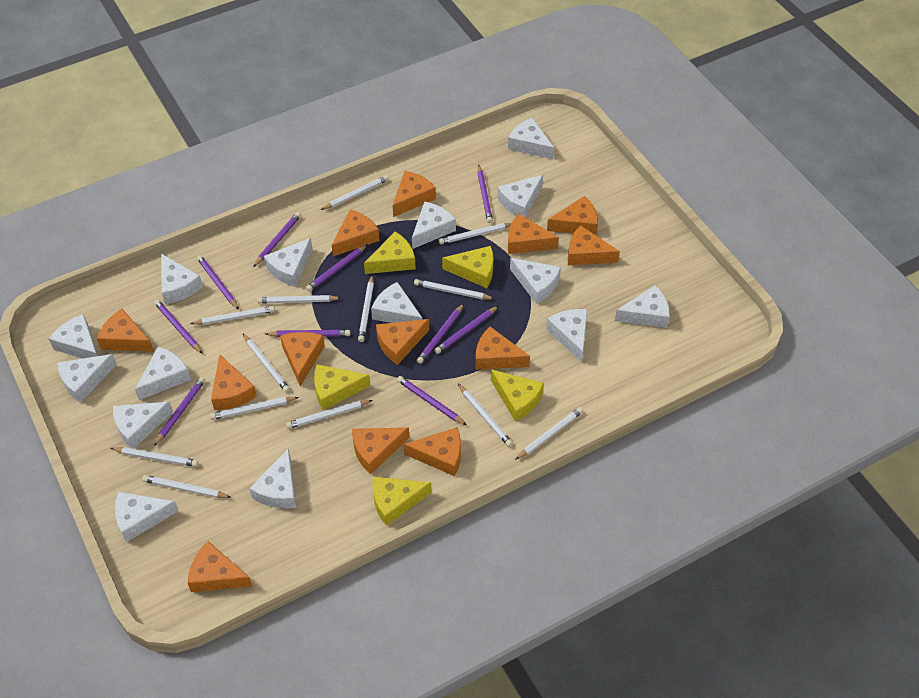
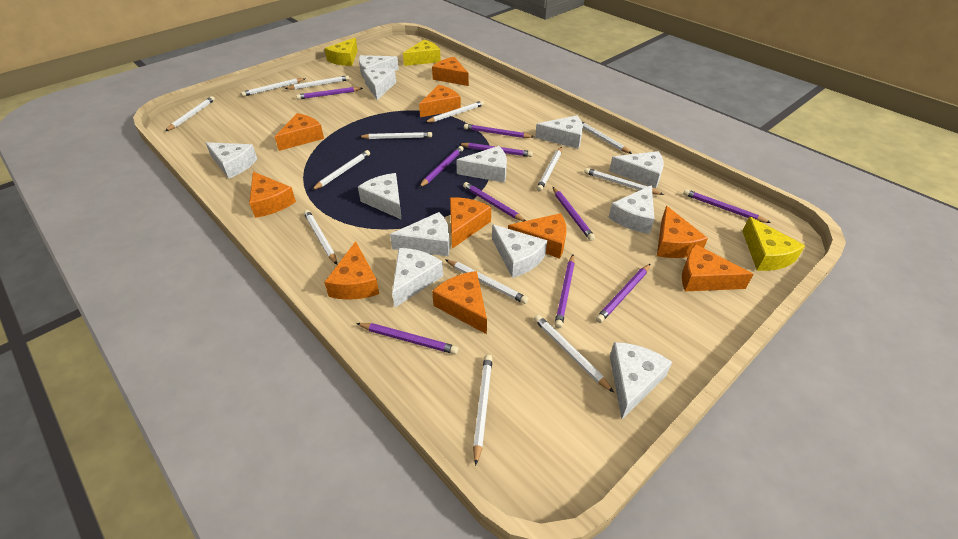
orange cheese: 13 -> 10
white cheese: 15 -> 12
yellow cheese: 5 -> 3

